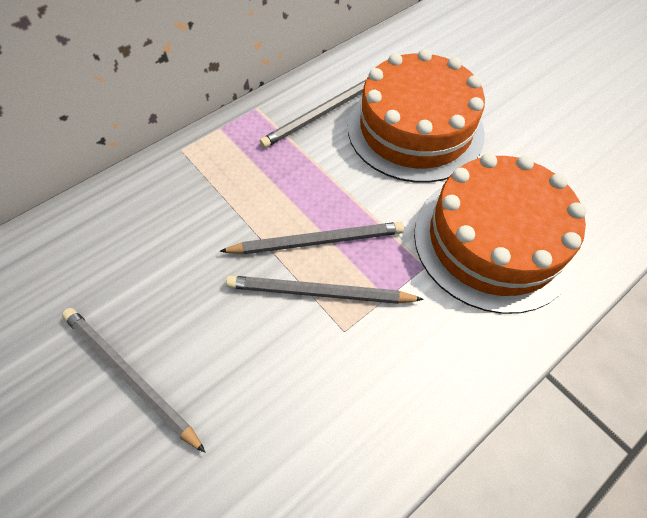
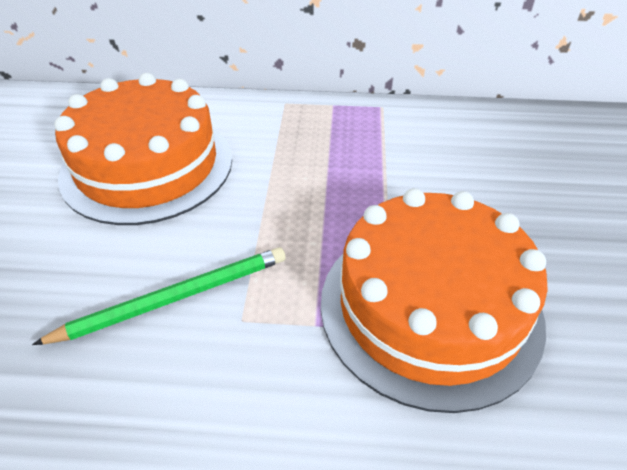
green pencil: 0 -> 1
grey pencil: 4 -> 0

